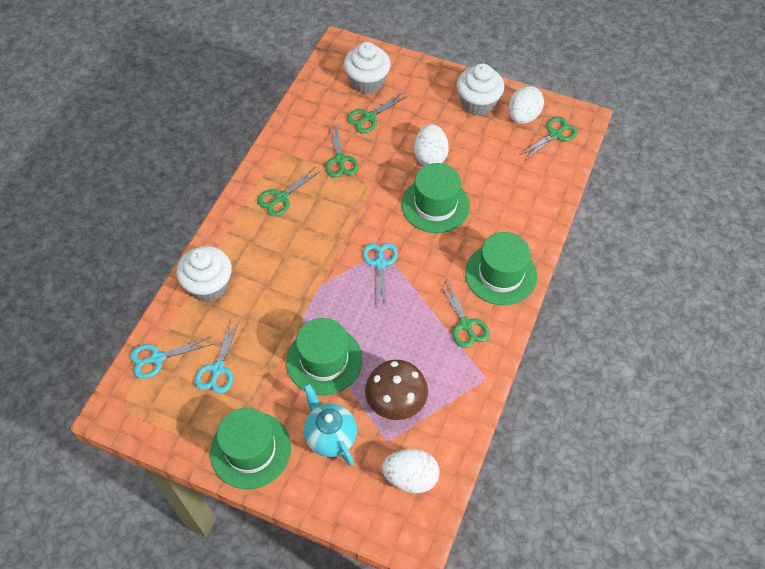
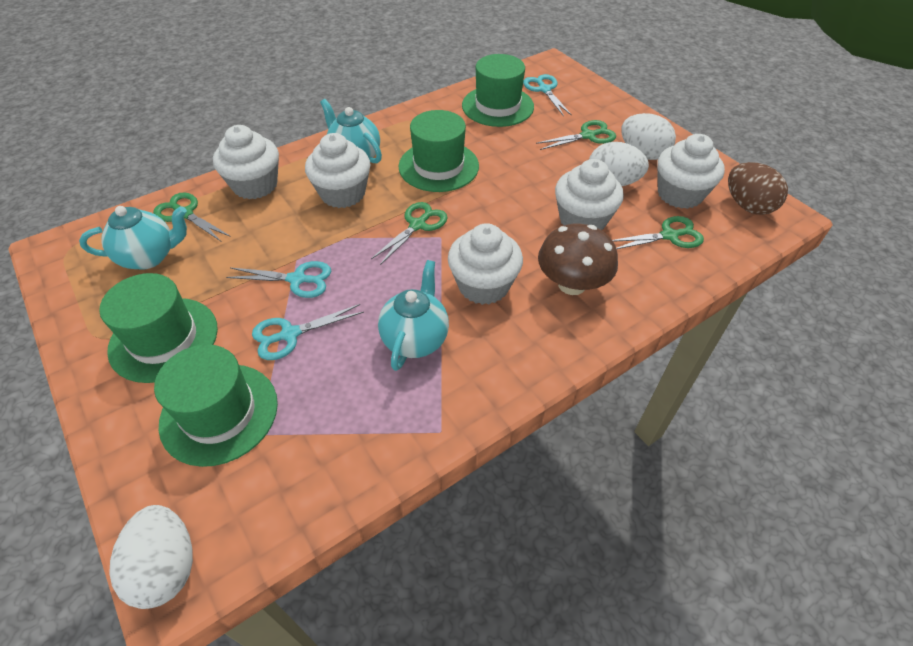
brown egg: 0 -> 1
green scissors: 5 -> 4
turquoise teapot: 1 -> 3
white cupcake: 3 -> 5

